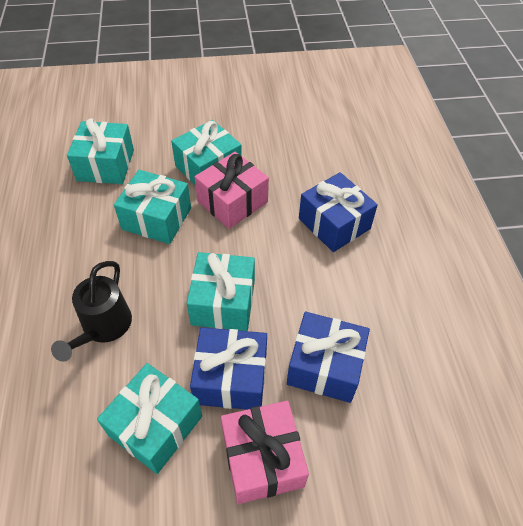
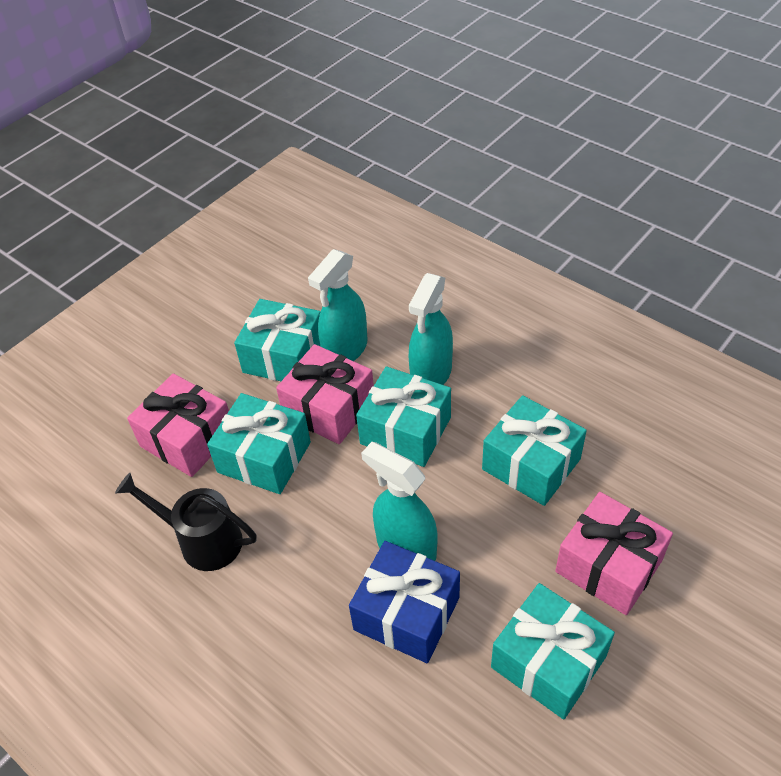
blue gift: 3 -> 1
pink gift: 2 -> 3
turquoise spray bottle: 0 -> 3

